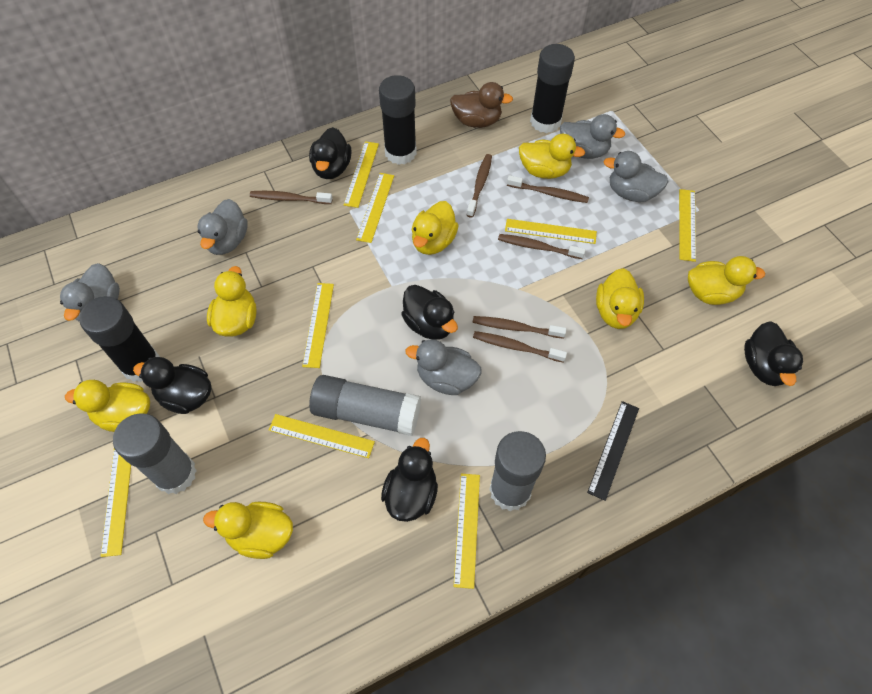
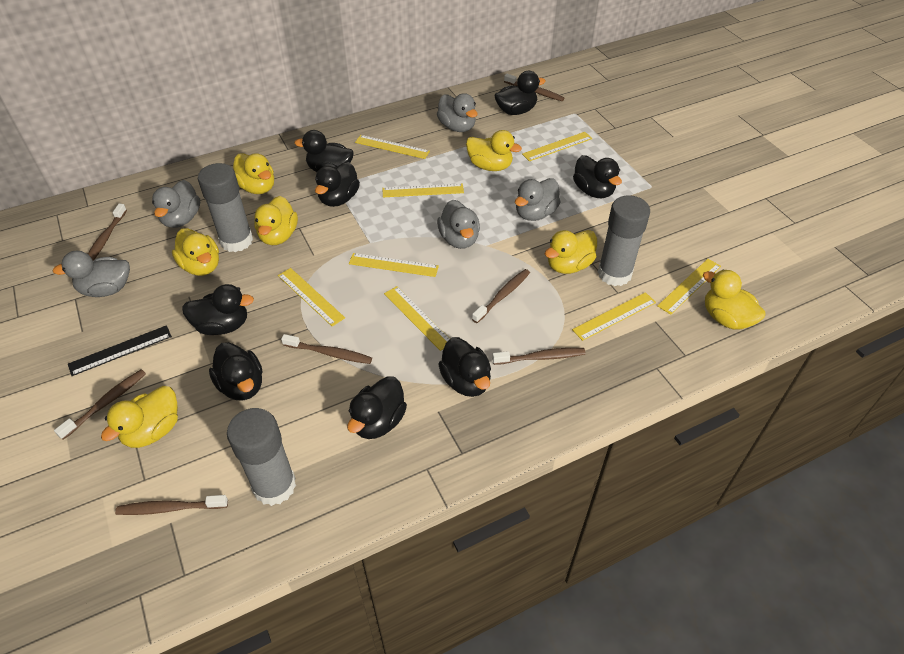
black duck: 5 -> 8
black glue stick: 3 -> 0
brown duck: 1 -> 0
brown toothbrush: 6 -> 7

